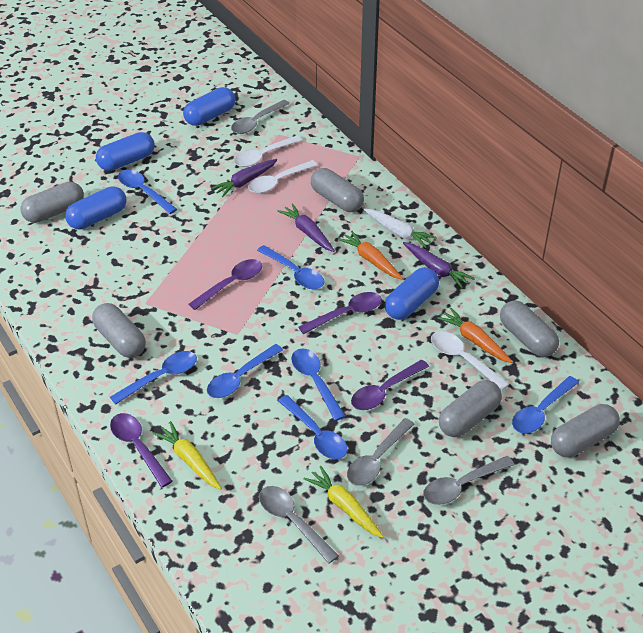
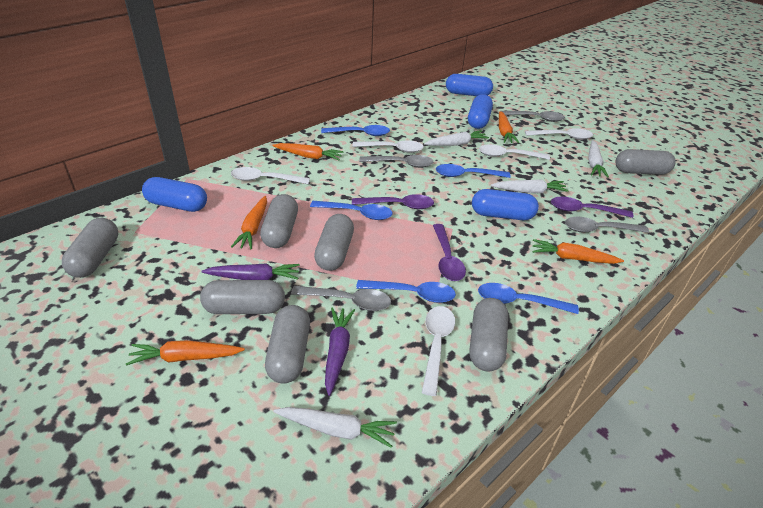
blue spoon: 7 -> 5
grey capsule: 6 -> 7
orange carrot: 2 -> 5
purple carrot: 3 -> 2
purple spoon: 4 -> 3
white carrot: 1 -> 4
white spoon: 3 -> 5
yellow carrot: 2 -> 0

